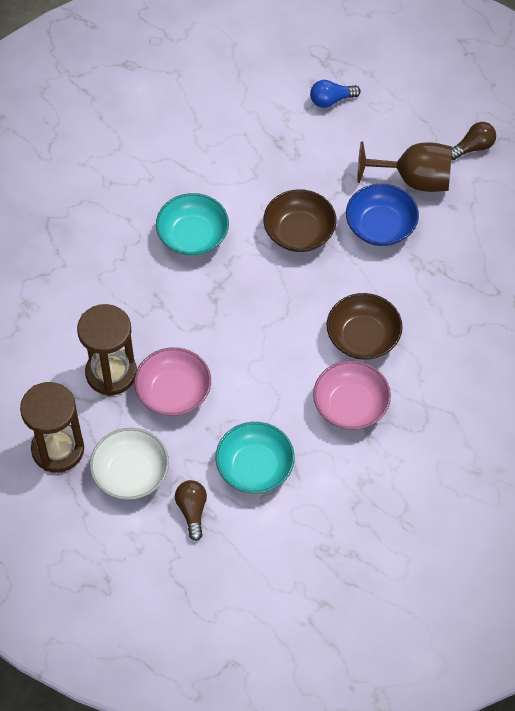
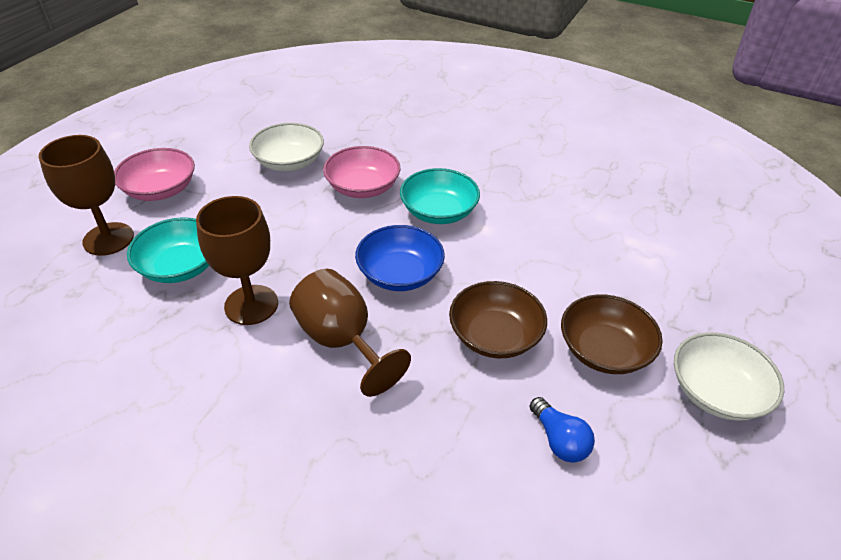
brown goblet: 1 -> 3
brown hourglass: 2 -> 0
brown light bulb: 2 -> 0
white bowl: 1 -> 2

